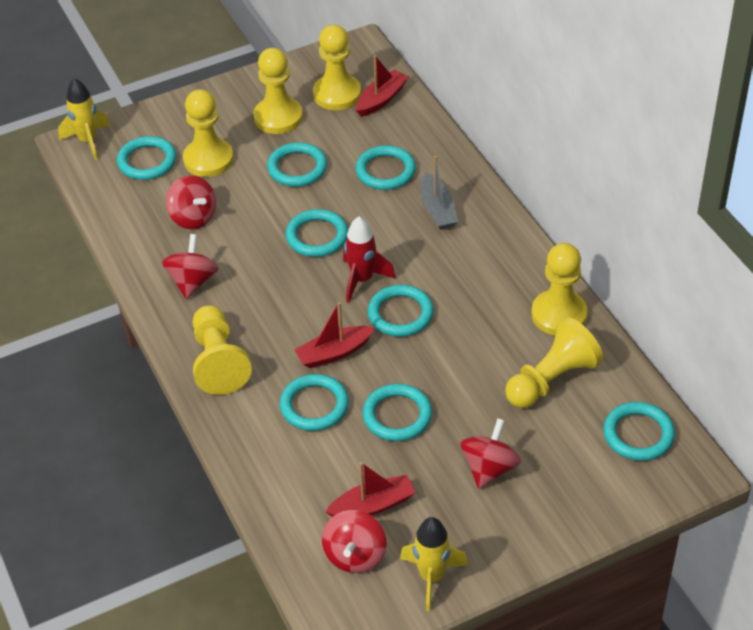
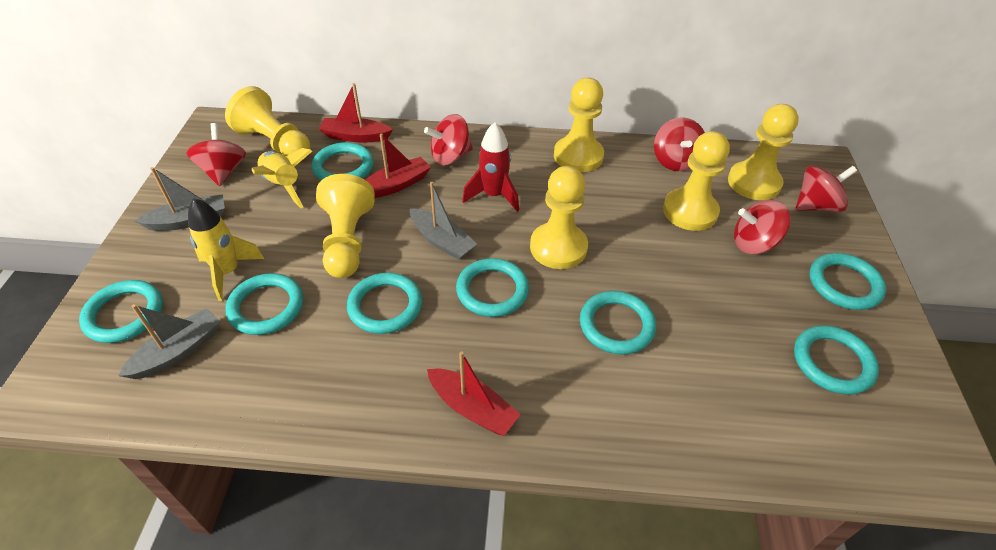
grey boat: 1 -> 3
red spinning top: 4 -> 5

